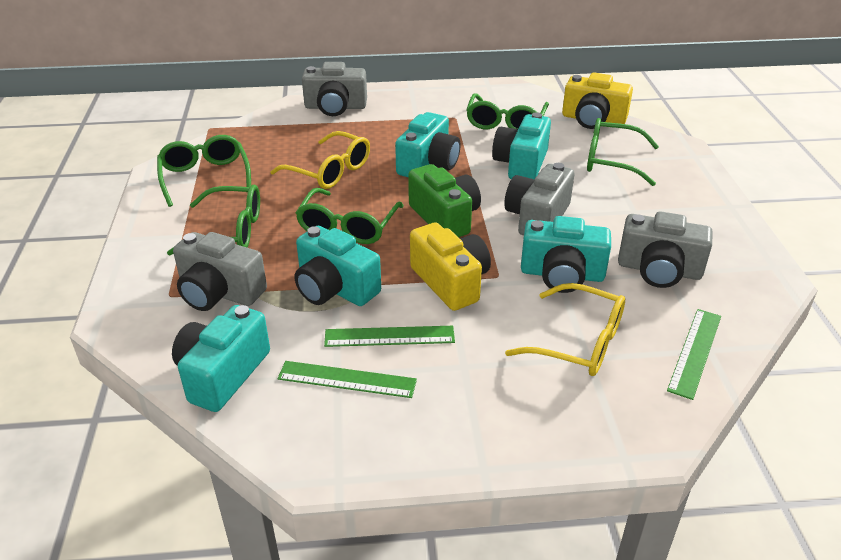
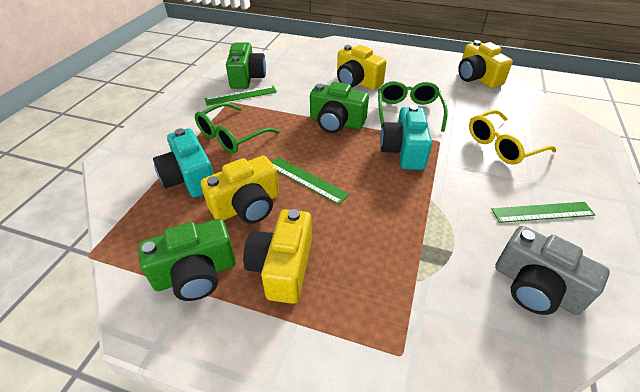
green camera: 1 -> 3
green glasses: 5 -> 2
grey camera: 4 -> 1
turquoise camera: 5 -> 2
yellow camera: 2 -> 4
yellow glasses: 2 -> 1

